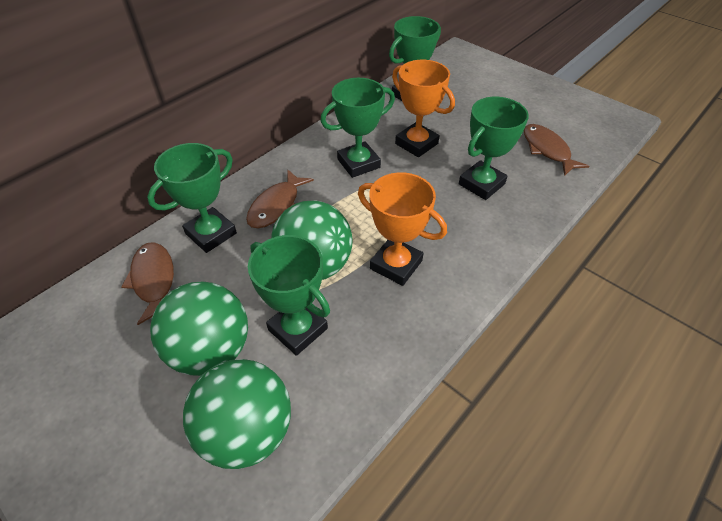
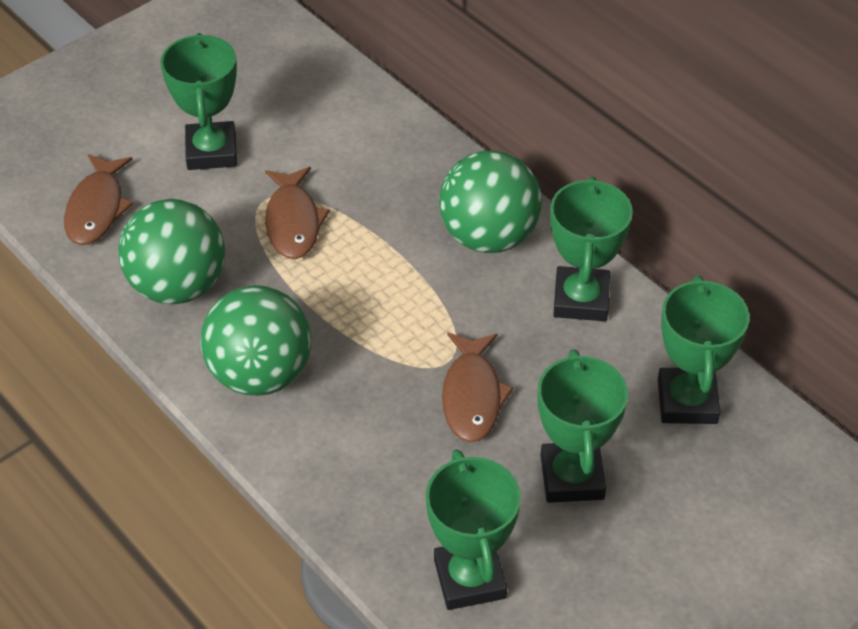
orange trophy: 2 -> 0

